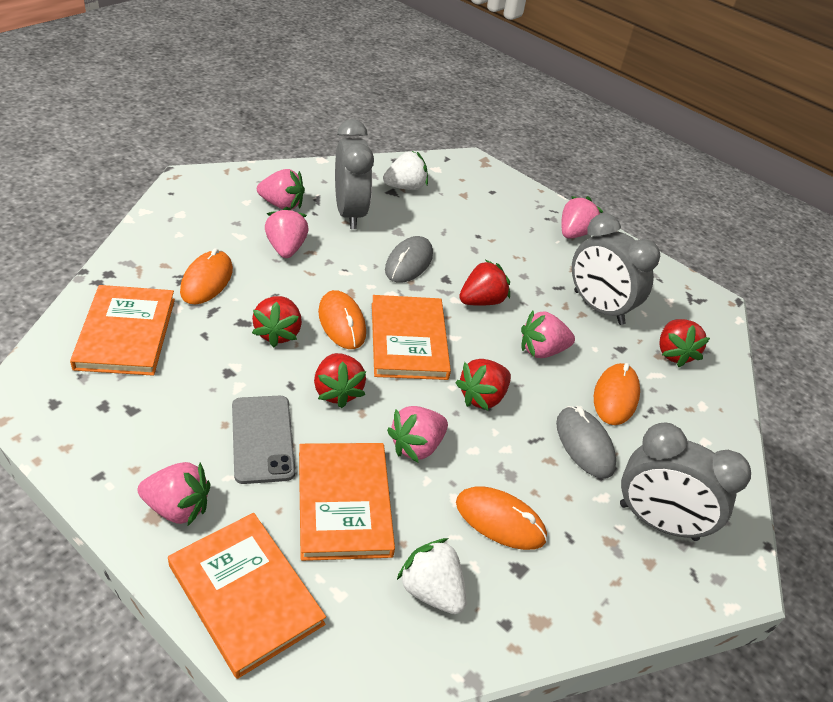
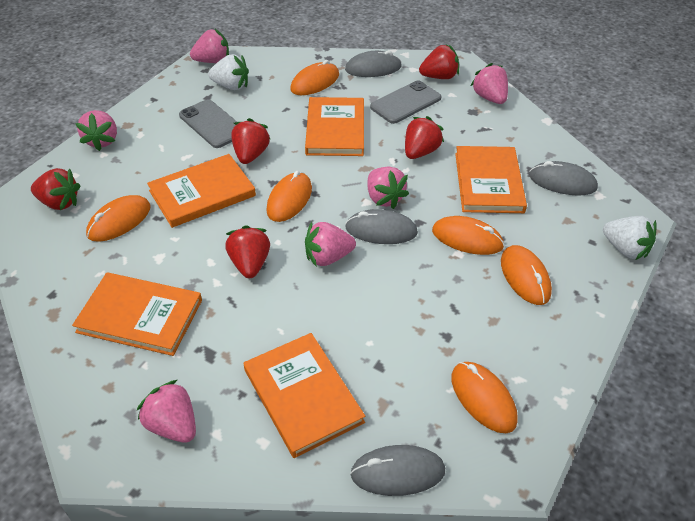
grey clock: 3 -> 0
grey mouse: 2 -> 4
grey phone: 1 -> 2
orange book: 4 -> 5
orange mouse: 4 -> 6

